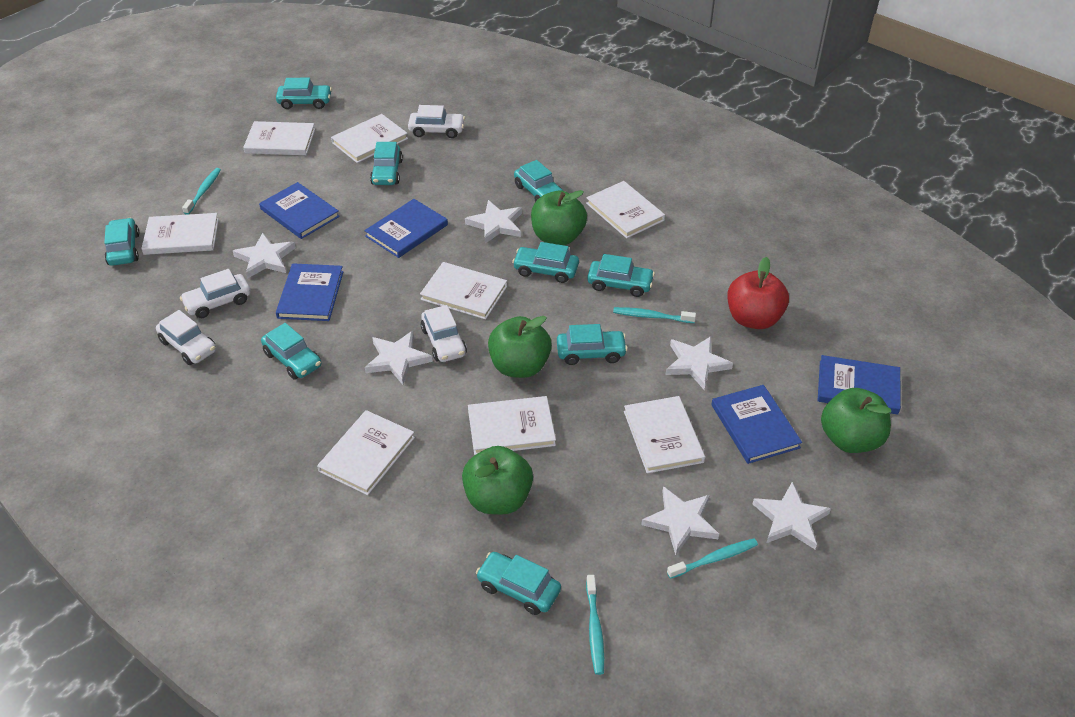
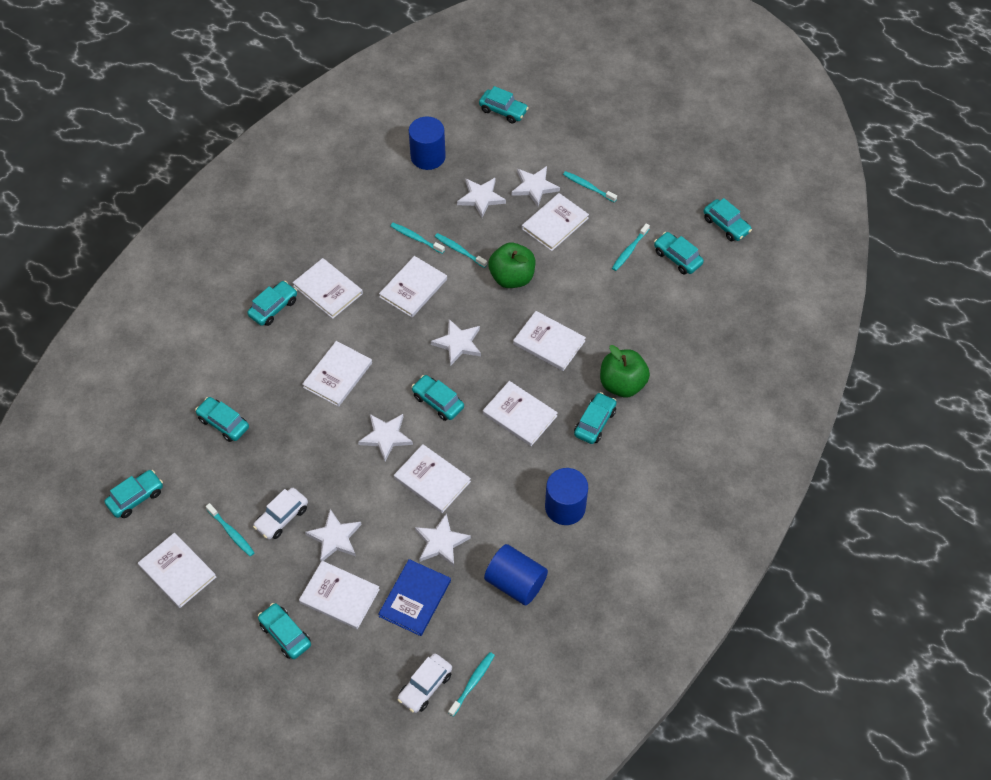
blue book: 5 -> 1
blue cylinder: 0 -> 3
green apple: 4 -> 2
red apple: 1 -> 0
turquoise toothbrush: 4 -> 6
white book: 8 -> 9
white car: 4 -> 2

